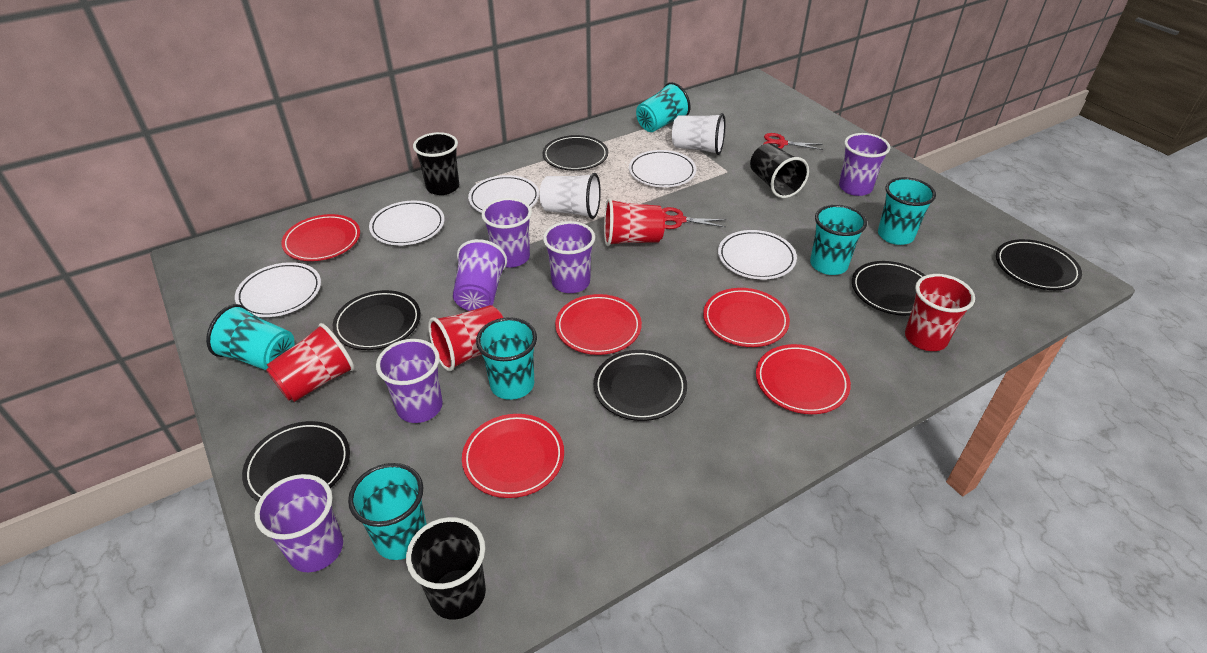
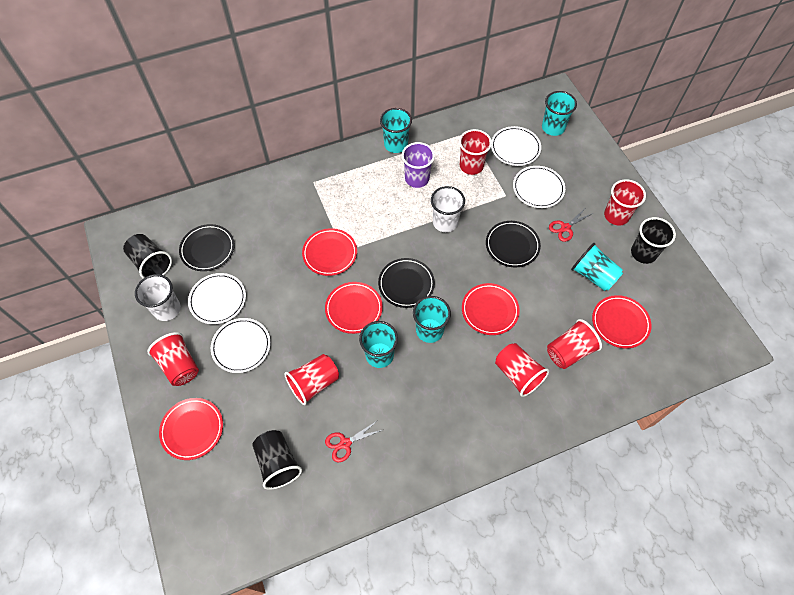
black plate: 6 -> 3
purple cup: 6 -> 1
red cup: 4 -> 6
turquoise cup: 6 -> 5
white plate: 5 -> 4

